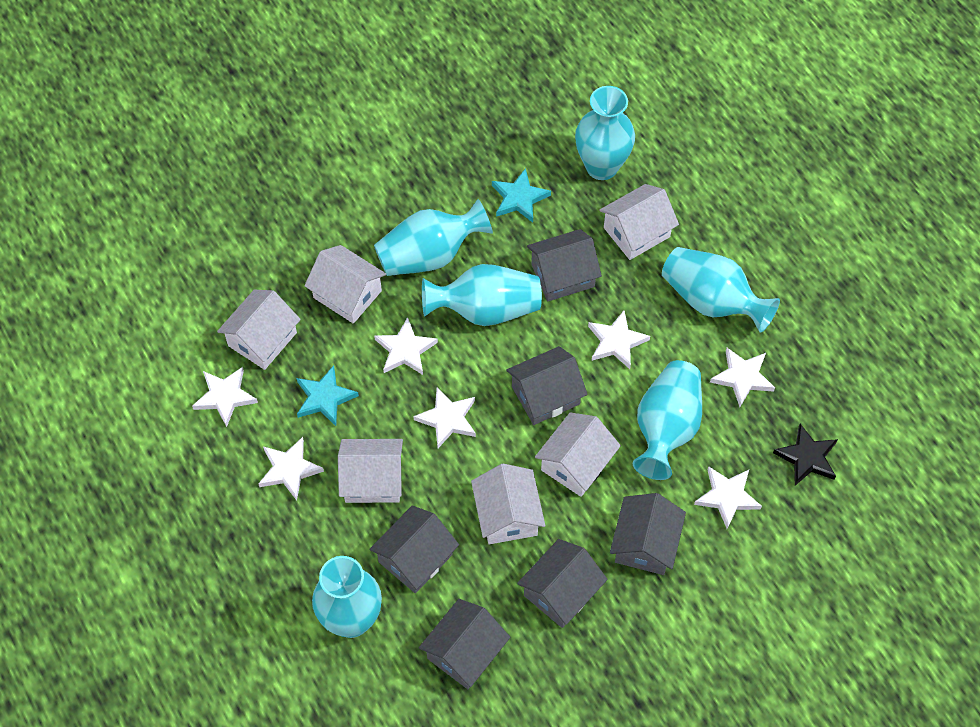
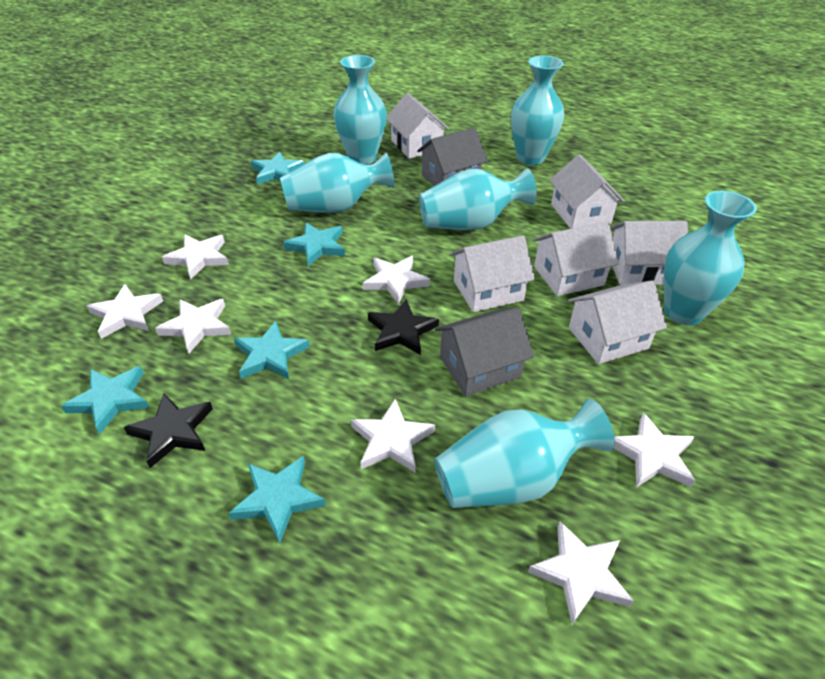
black star: 1 -> 2
grey house: 6 -> 2
turquoise star: 2 -> 5

